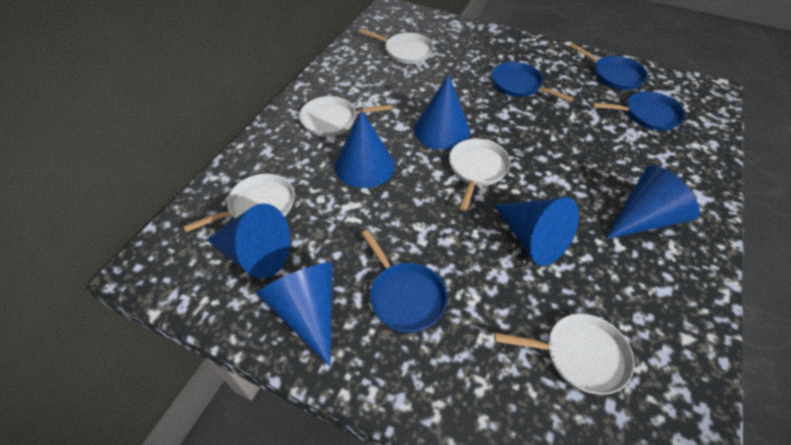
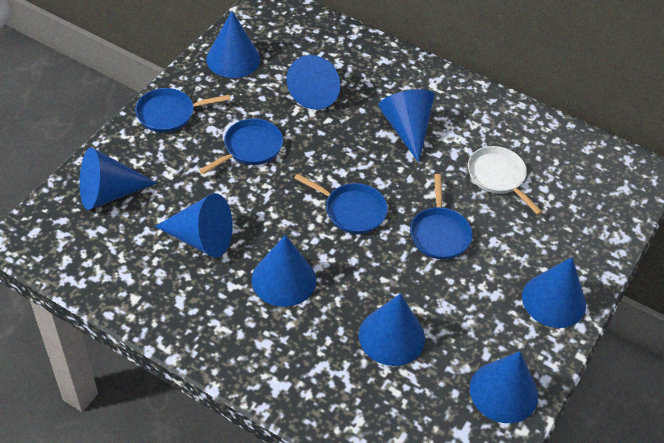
blue cone: 6 -> 9
white pan: 5 -> 1

